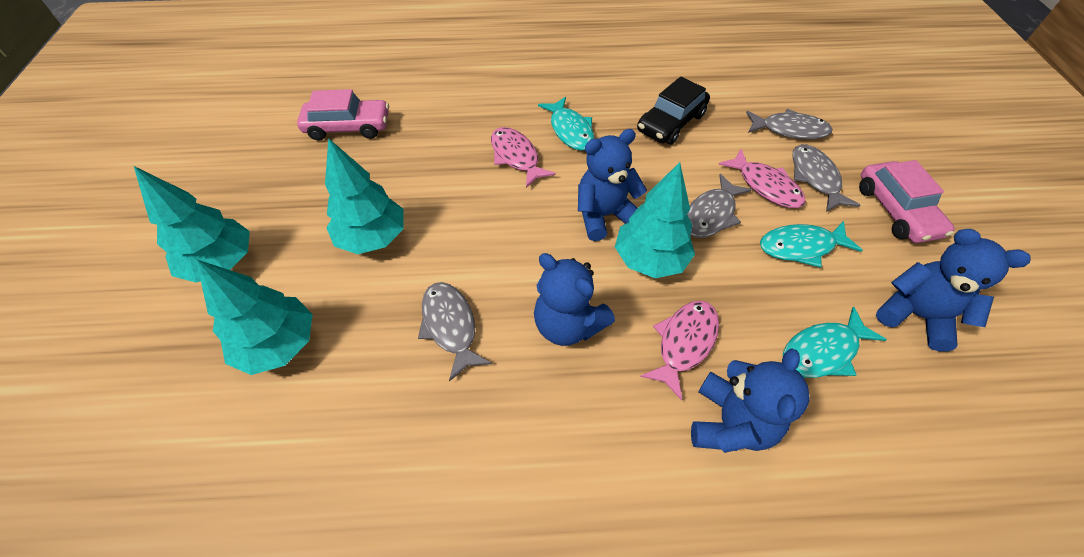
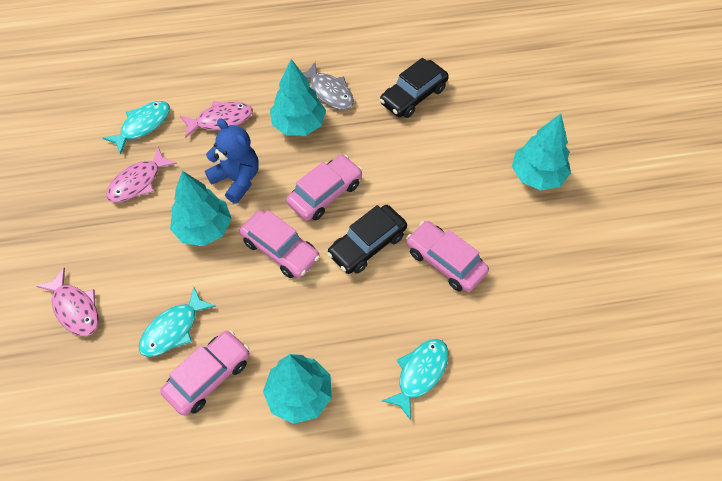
black car: 1 -> 2
blue teddy bear: 4 -> 1
grey fish: 4 -> 1
pink car: 2 -> 4

